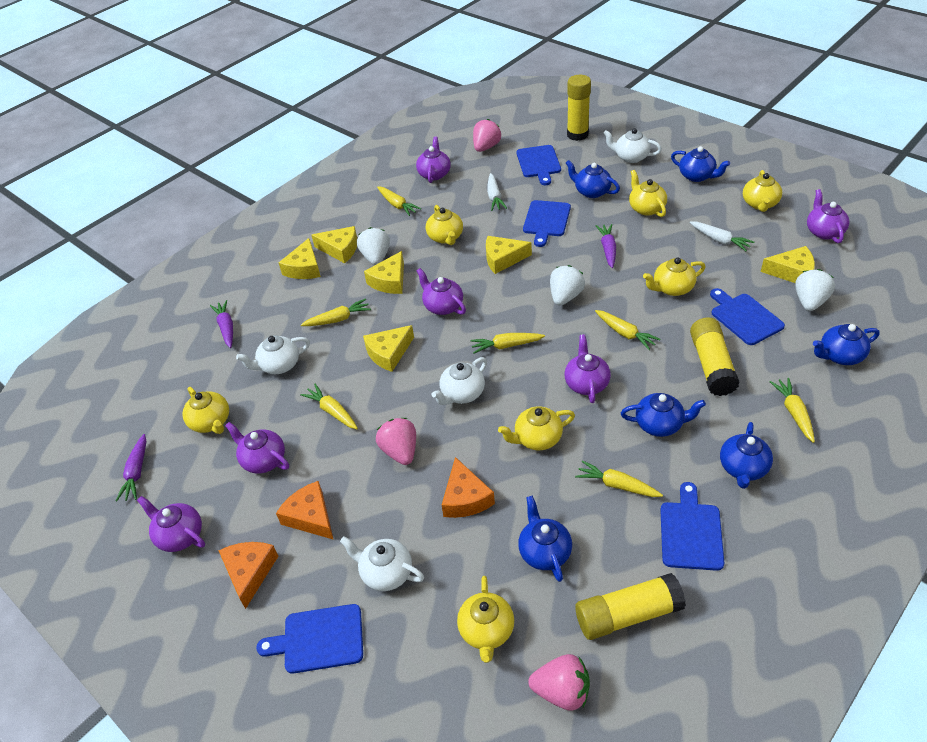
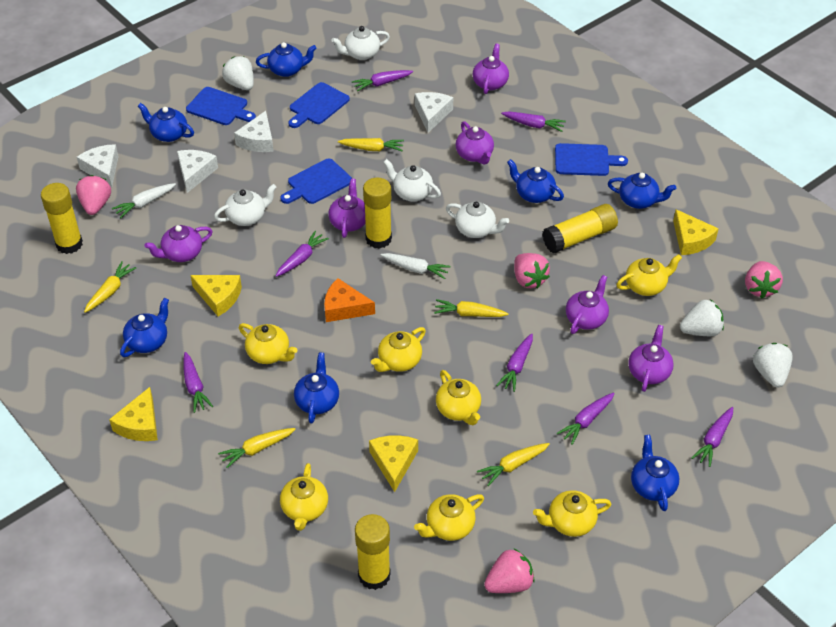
blue cutting board: 5 -> 4
blue teapot: 6 -> 7
orange cheese: 3 -> 1
pink strawberry: 3 -> 4
purple carrot: 3 -> 7
white cheese: 0 -> 4
yellow carrot: 7 -> 5
yellow cheese: 6 -> 4
yellow glue stick: 3 -> 4

